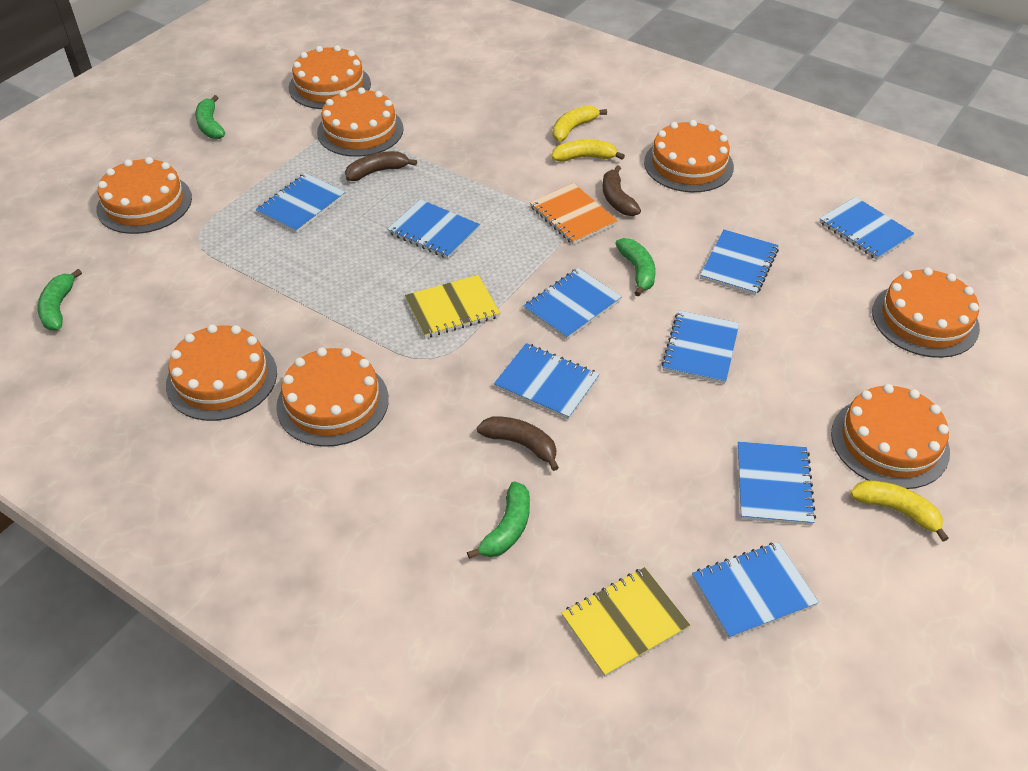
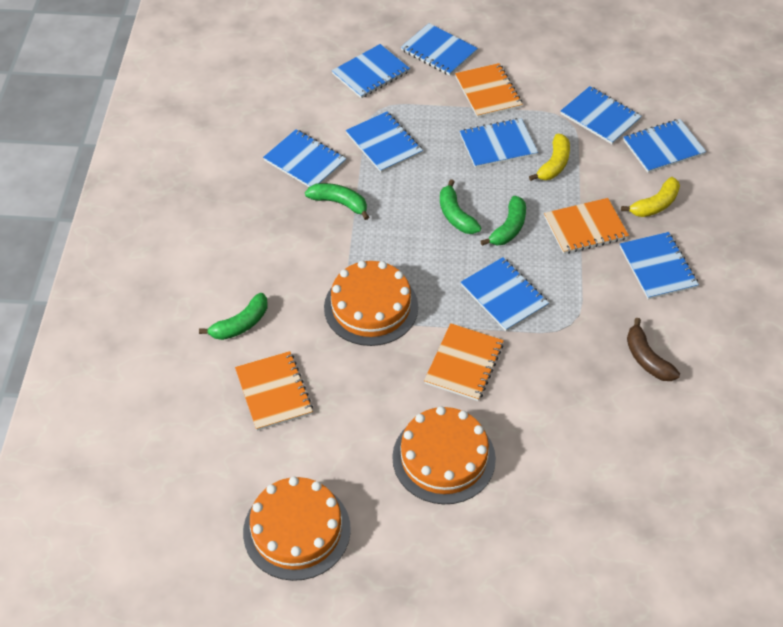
brown banana: 3 -> 1
orange cake: 8 -> 3
orange notebook: 1 -> 4
yellow banana: 3 -> 2
yellow notebook: 2 -> 0

